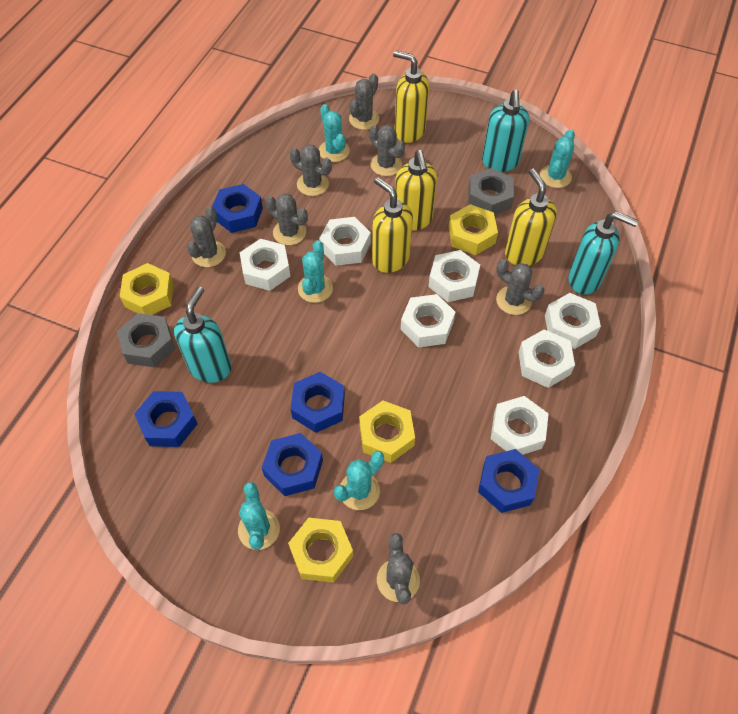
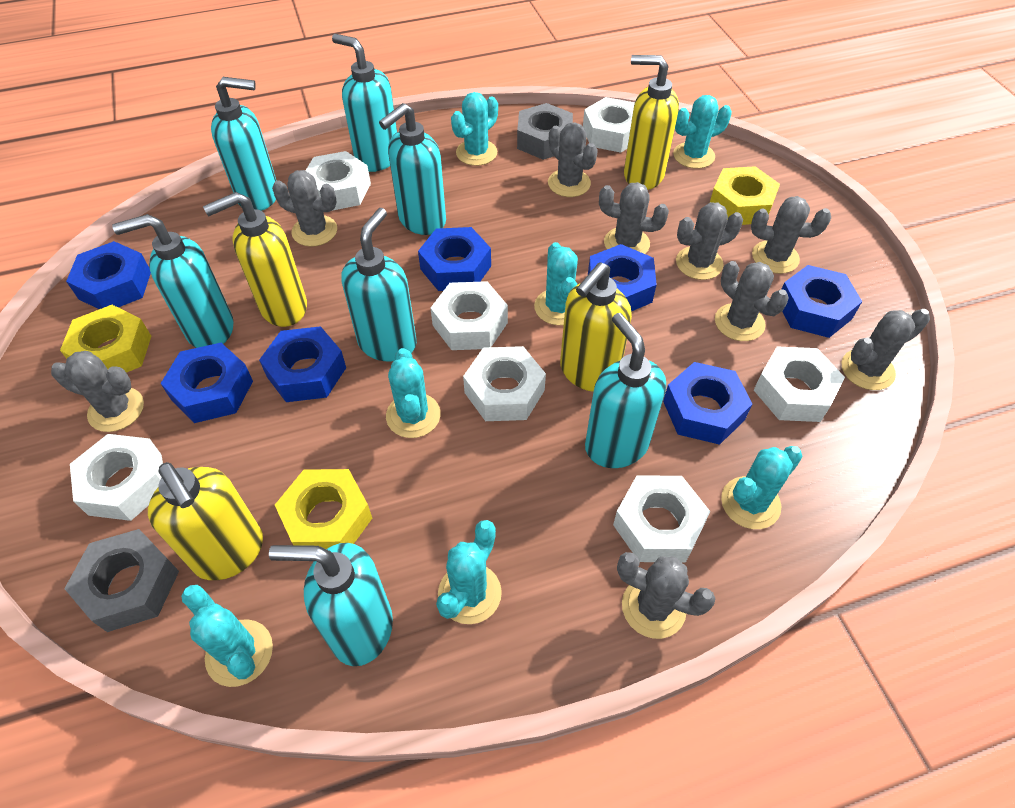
blue nut: 5 -> 7
grey cactus: 7 -> 9
turquoise cactus: 5 -> 7
turquoise soap dispenser: 3 -> 7
yellow nut: 4 -> 3

